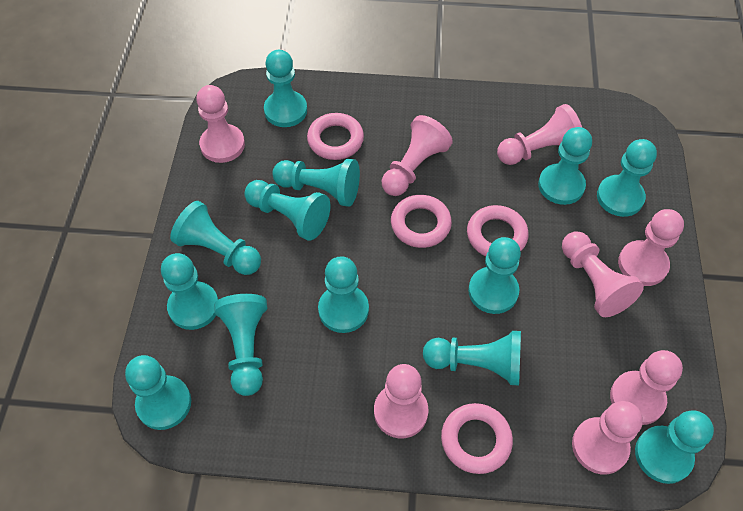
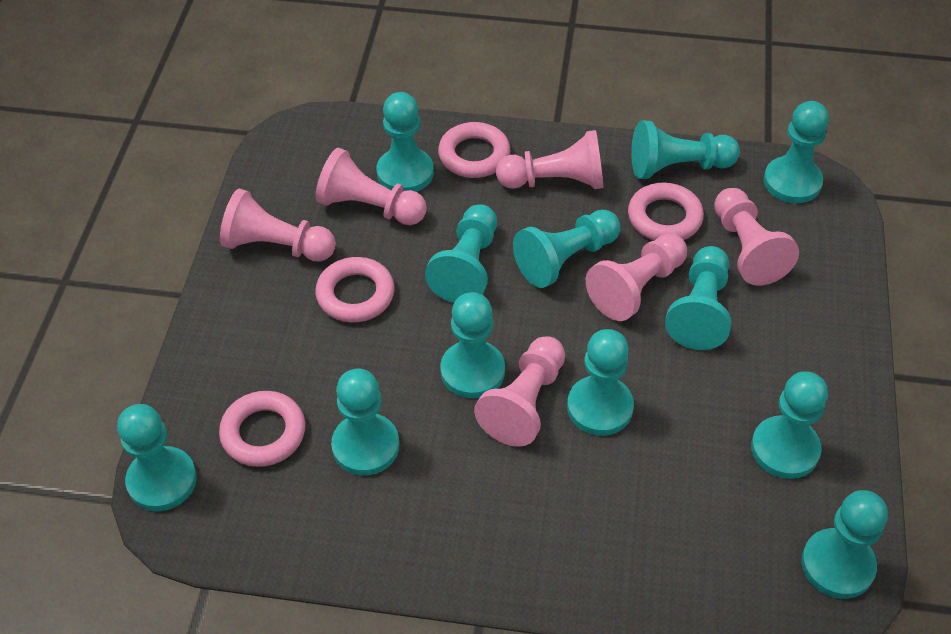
pink pawn: 8 -> 6
turquoise pawn: 13 -> 12

